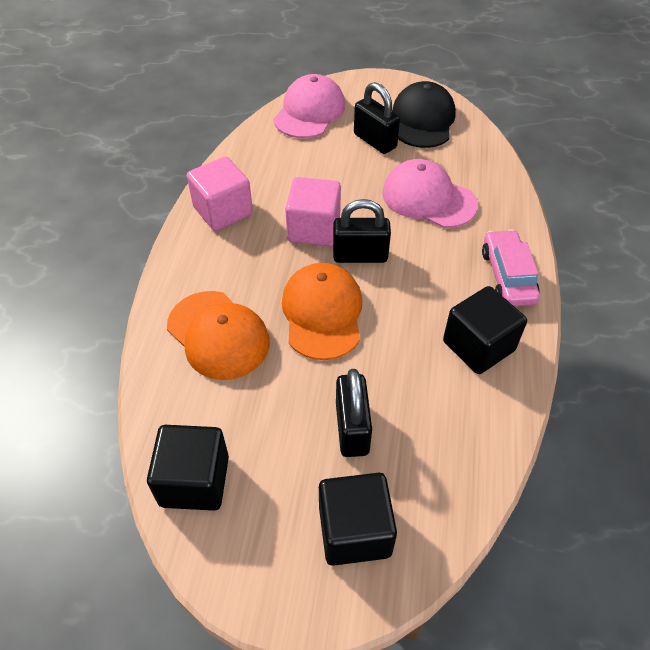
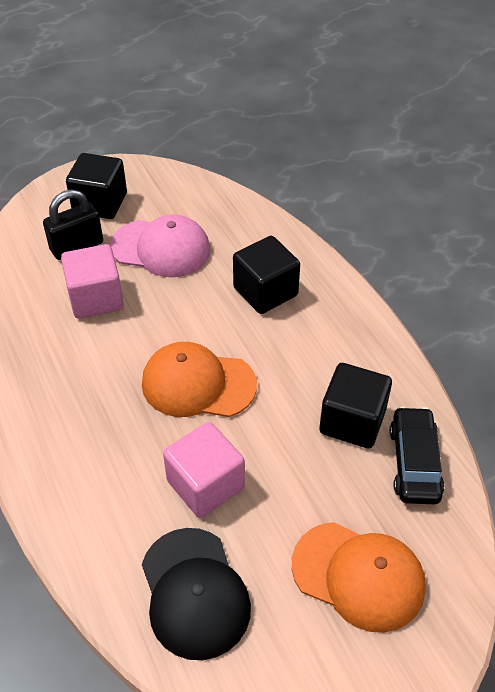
black car: 0 -> 1
black padlock: 3 -> 1
pink cap: 2 -> 1
pink car: 1 -> 0

